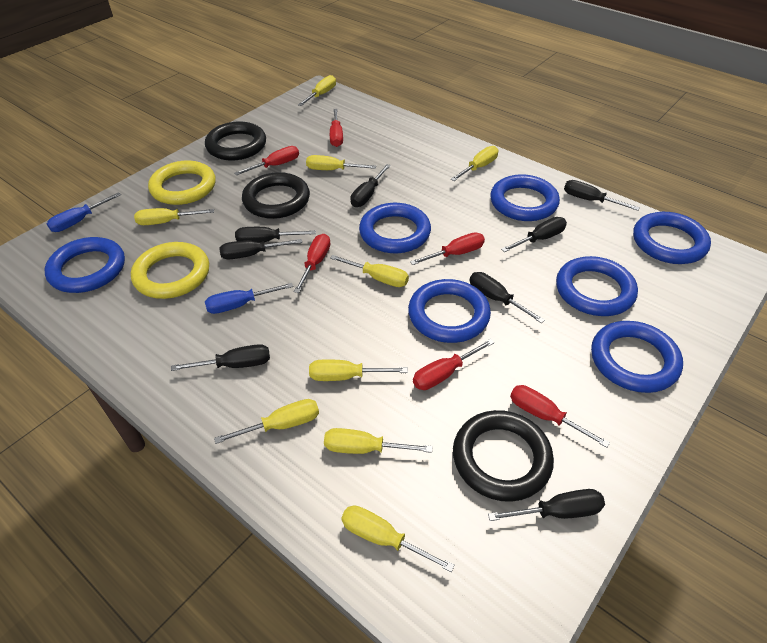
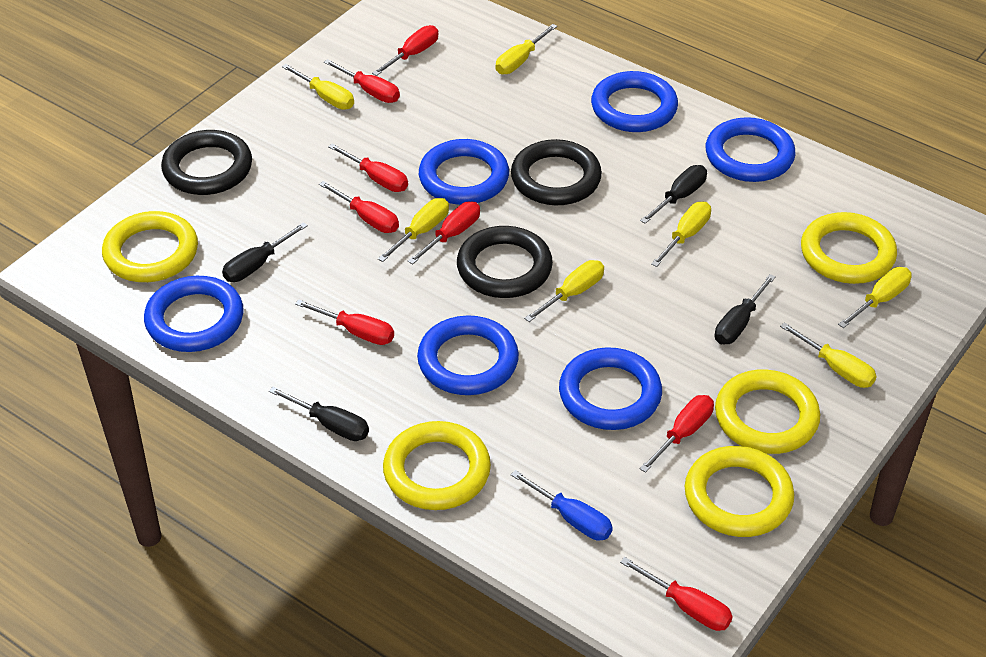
black screwdriver: 8 -> 4
blue ring: 7 -> 6
blue screwdriver: 2 -> 1
red screwdriver: 6 -> 8
yellow ring: 2 -> 5
yellow screwdriver: 9 -> 7

